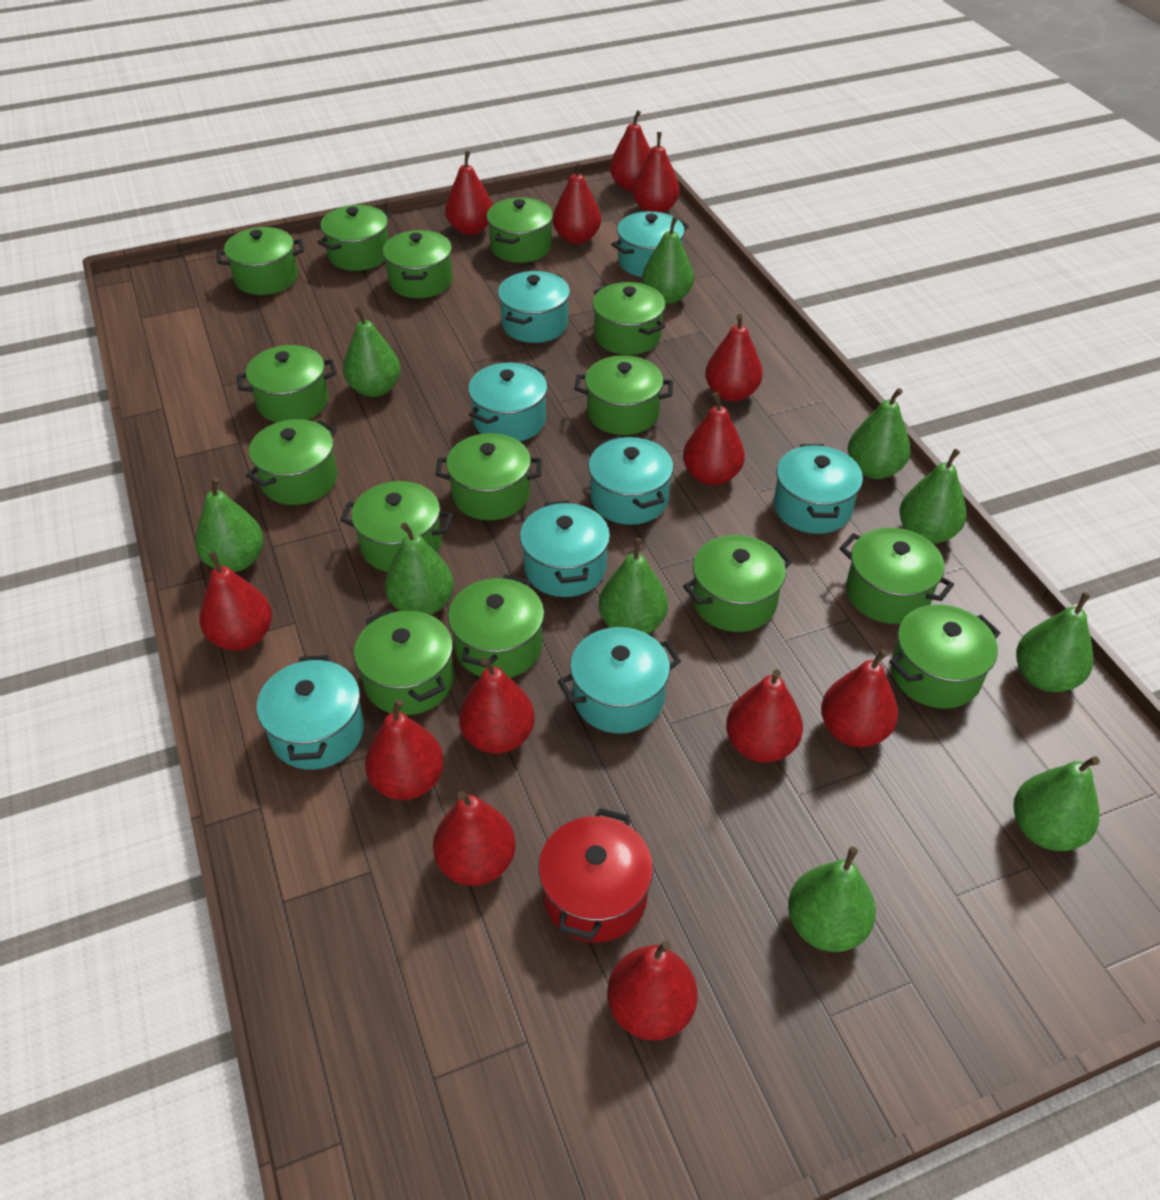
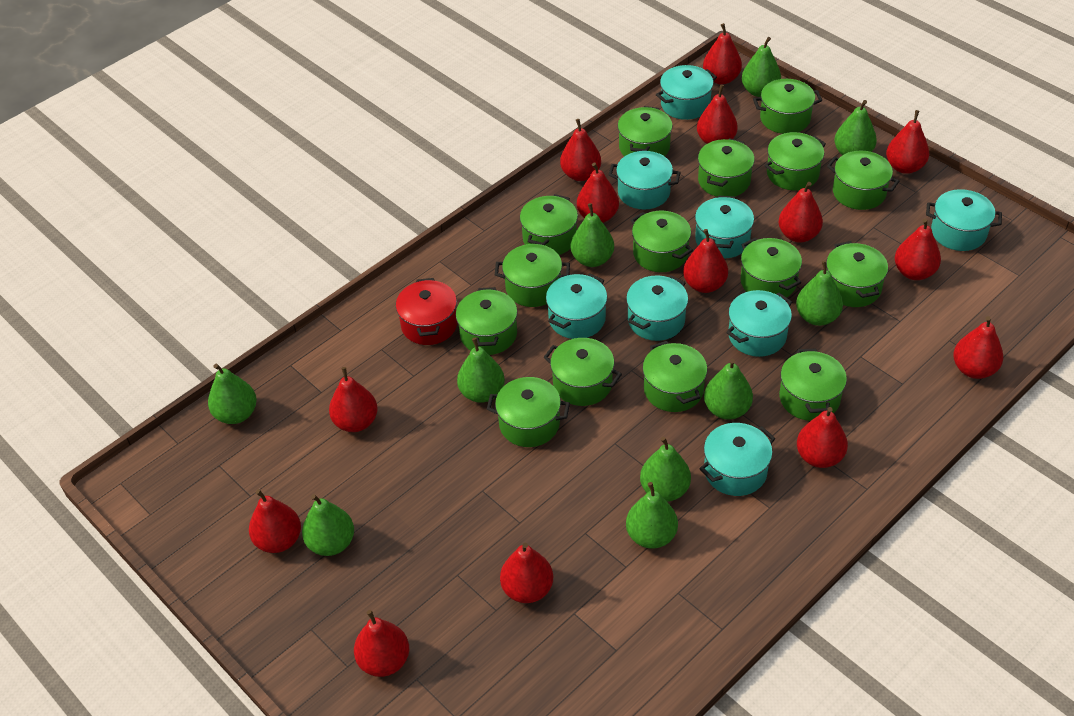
red pear: 13 -> 14

